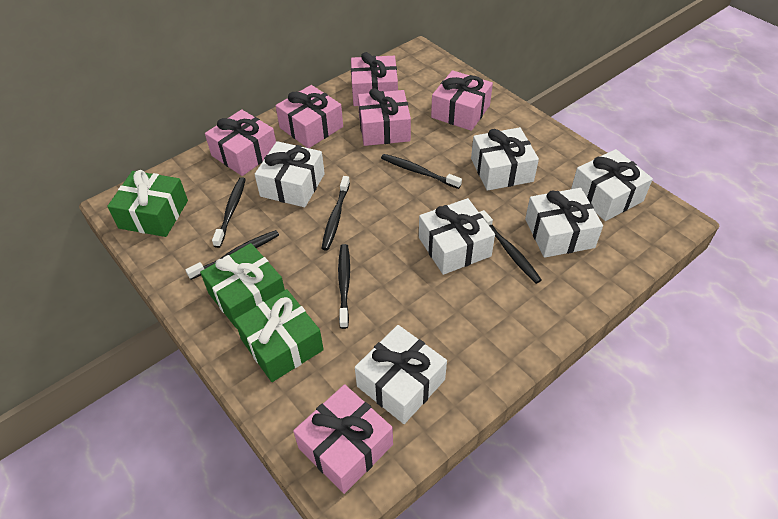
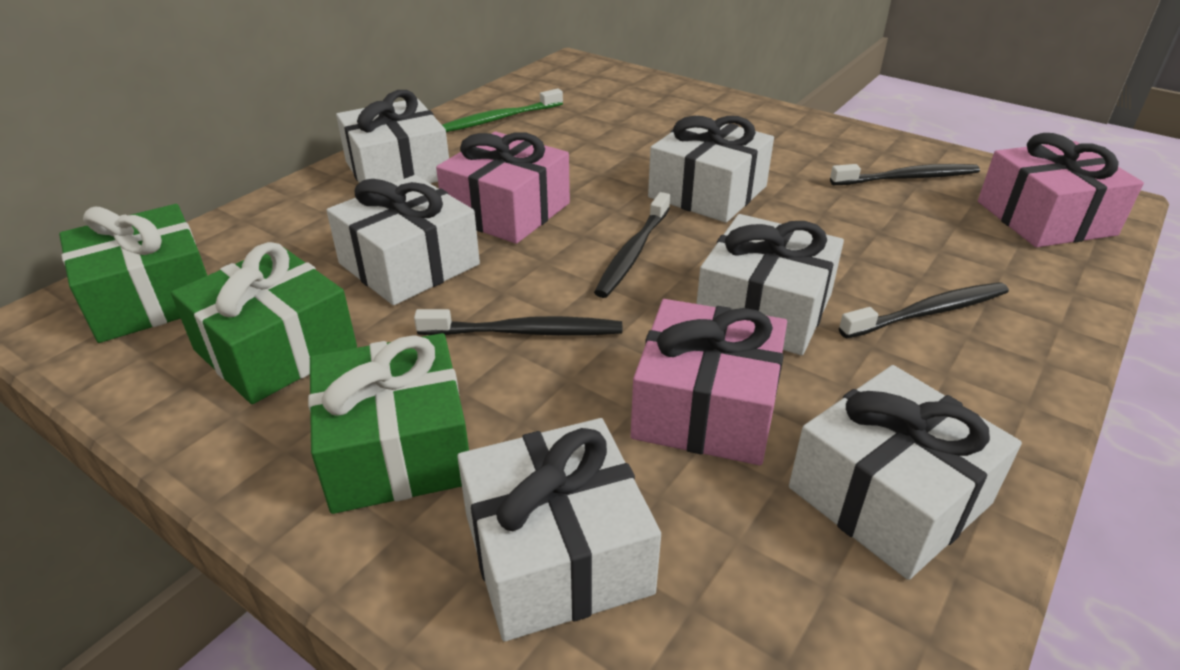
black toothbrush: 6 -> 4
green toothbrush: 0 -> 1
pink gift: 6 -> 3

